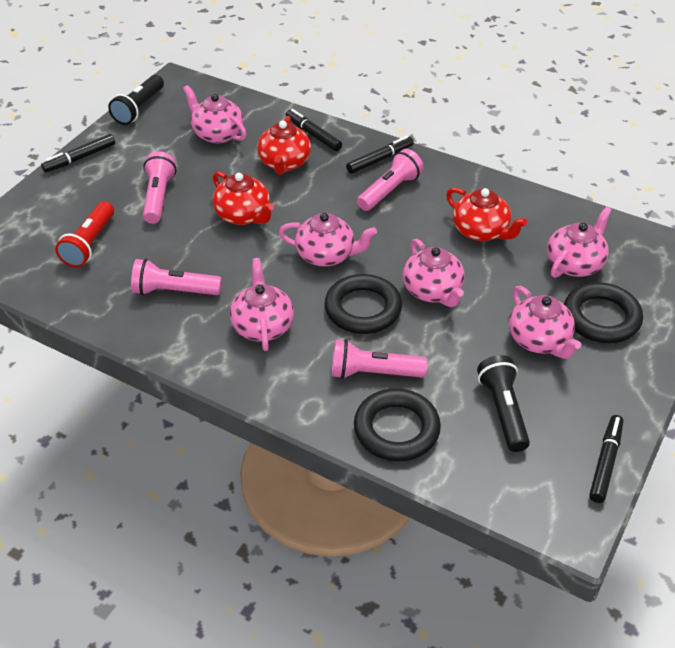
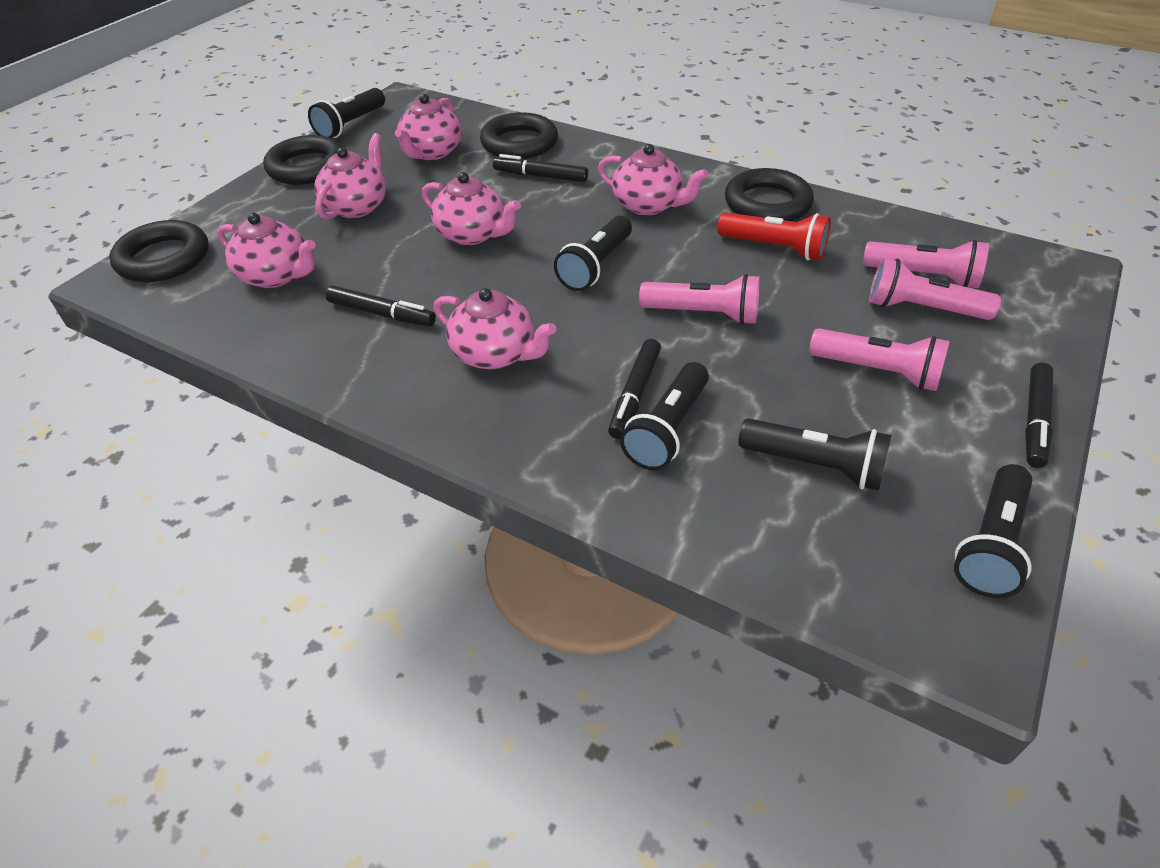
black flashlight: 2 -> 5
black ring: 3 -> 4
red teapot: 3 -> 0

